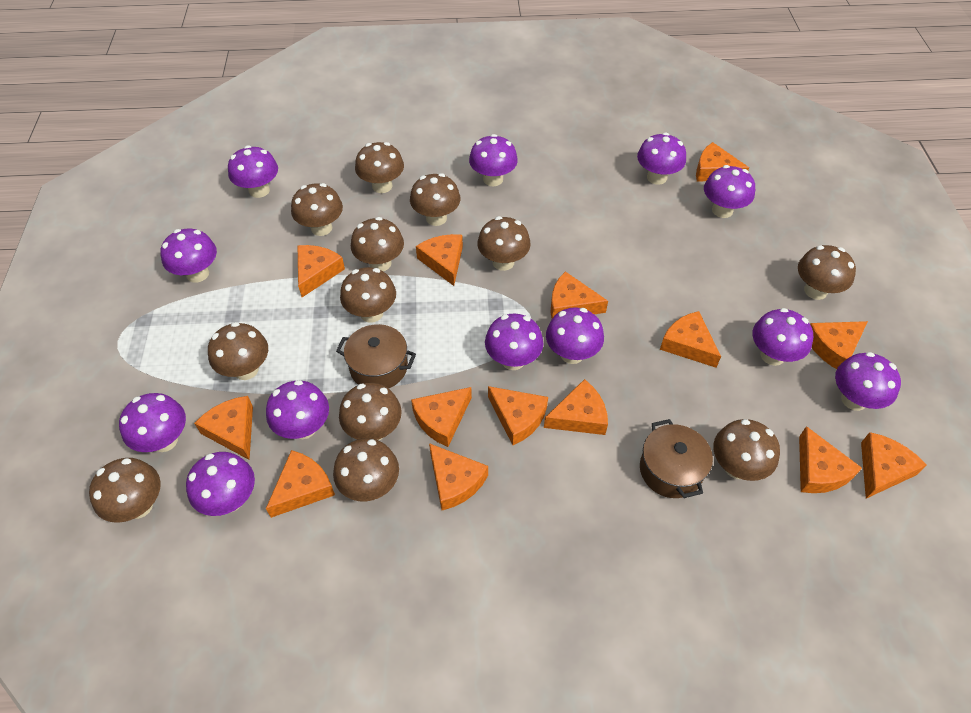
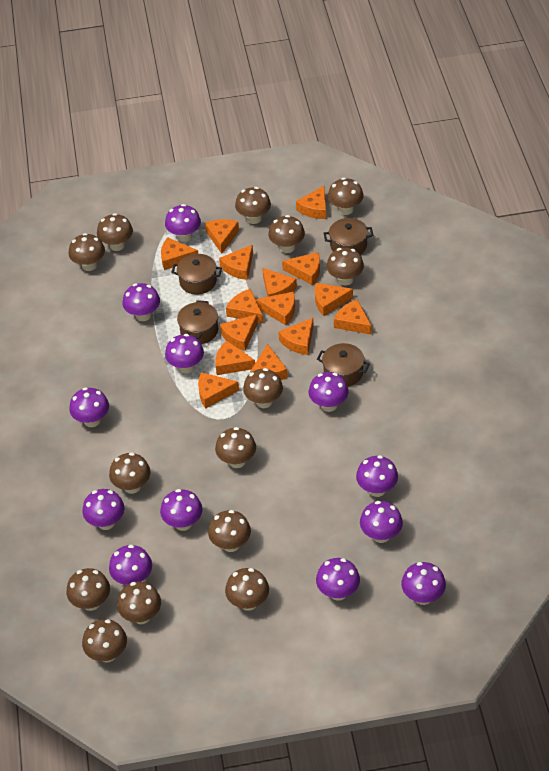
brown mushroom: 12 -> 14
brown pot: 2 -> 4
orange cheese: 14 -> 15

